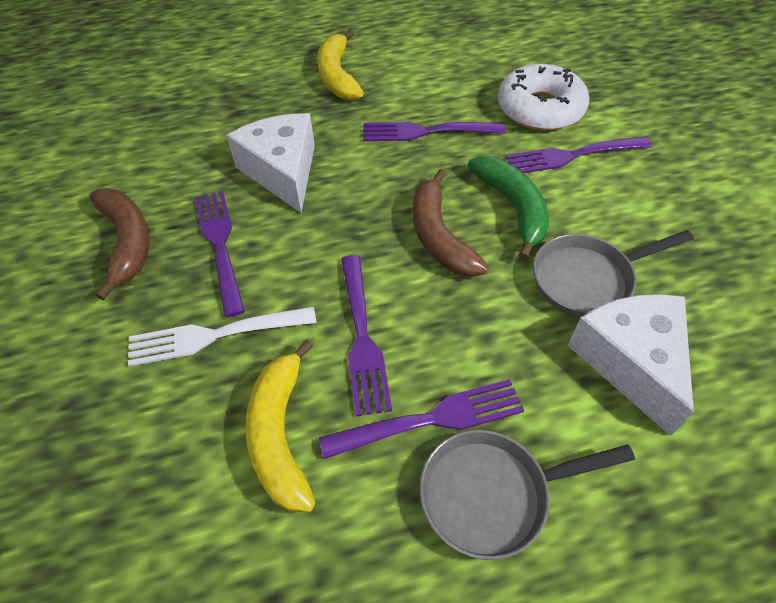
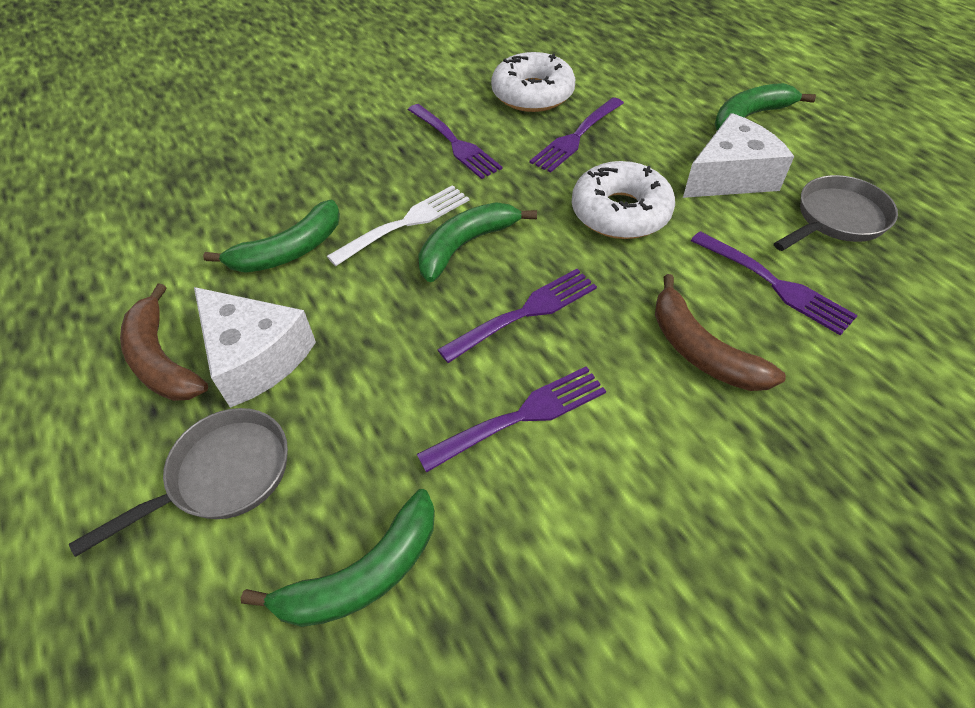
green banana: 1 -> 4
white donut: 1 -> 2
yellow banana: 2 -> 0

